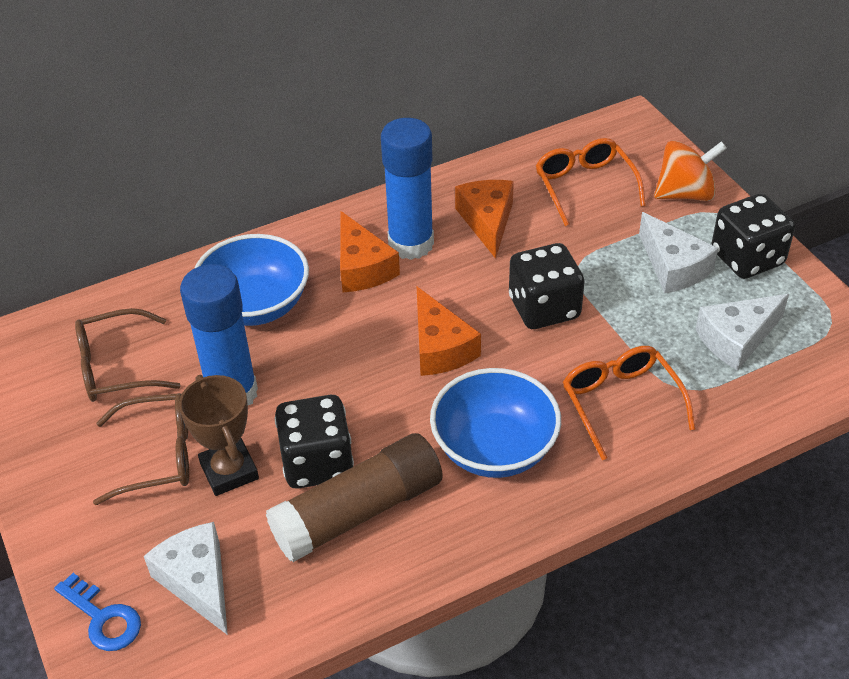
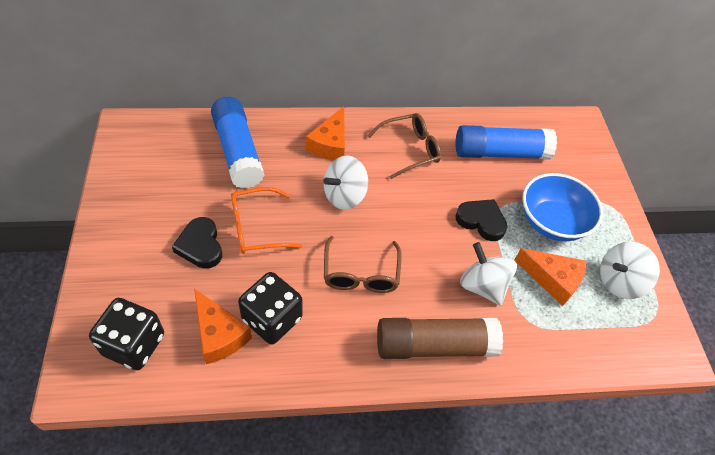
black dice: 3 -> 2
black heart: 0 -> 2
blue bowl: 2 -> 1
blue key: 1 -> 0
brown trophy: 1 -> 0
orange glasses: 2 -> 1
orange spinning top: 1 -> 0
white cheese: 3 -> 0
white spinning top: 0 -> 3

